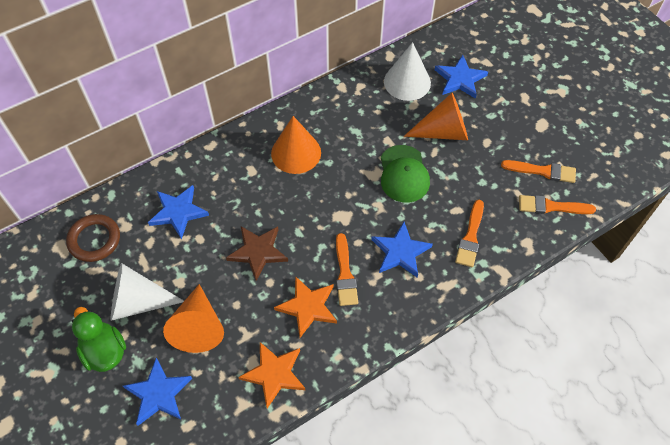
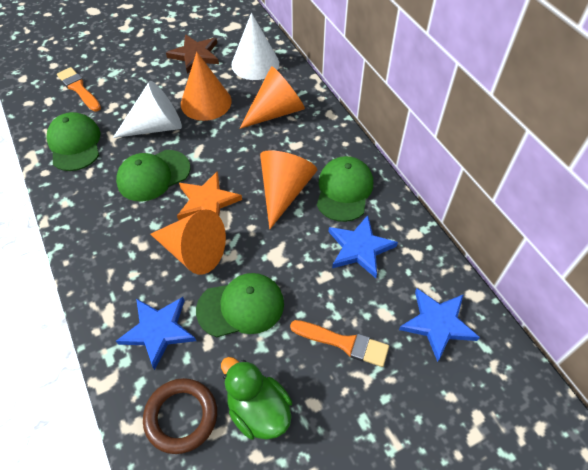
blue star: 4 -> 3
green cap: 1 -> 4
orange brush: 4 -> 2
orange cone: 3 -> 4
orange star: 2 -> 1

